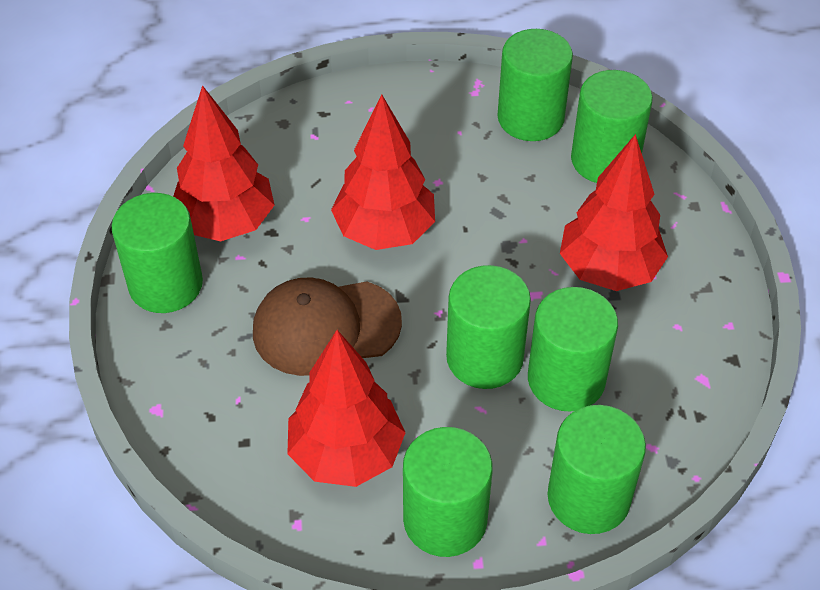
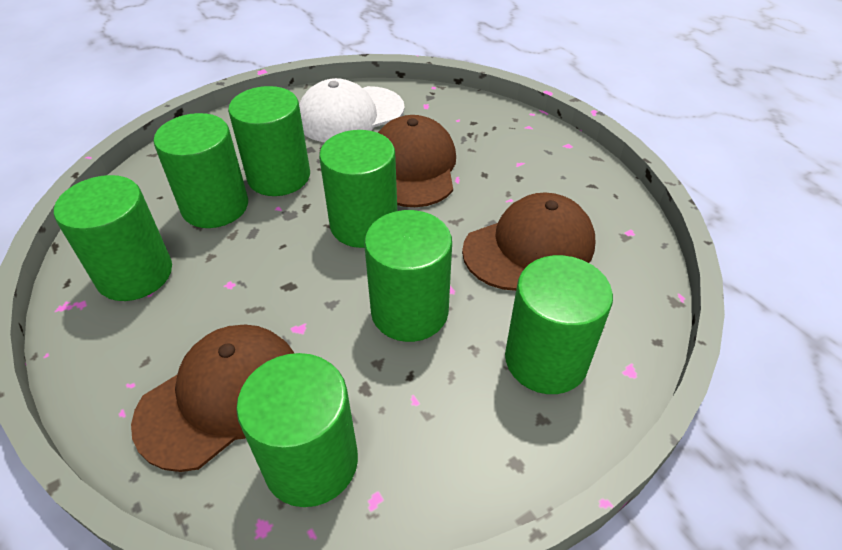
brown cap: 1 -> 3
red tree: 4 -> 0
white cap: 0 -> 1

